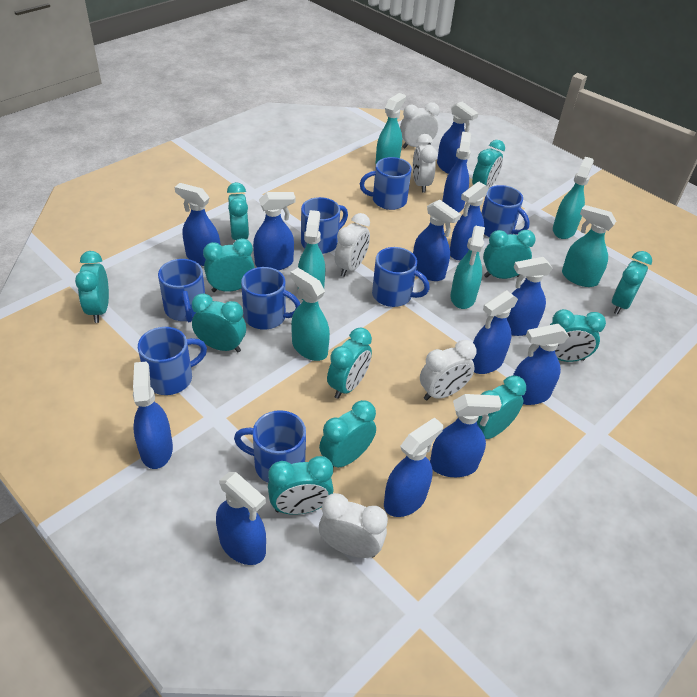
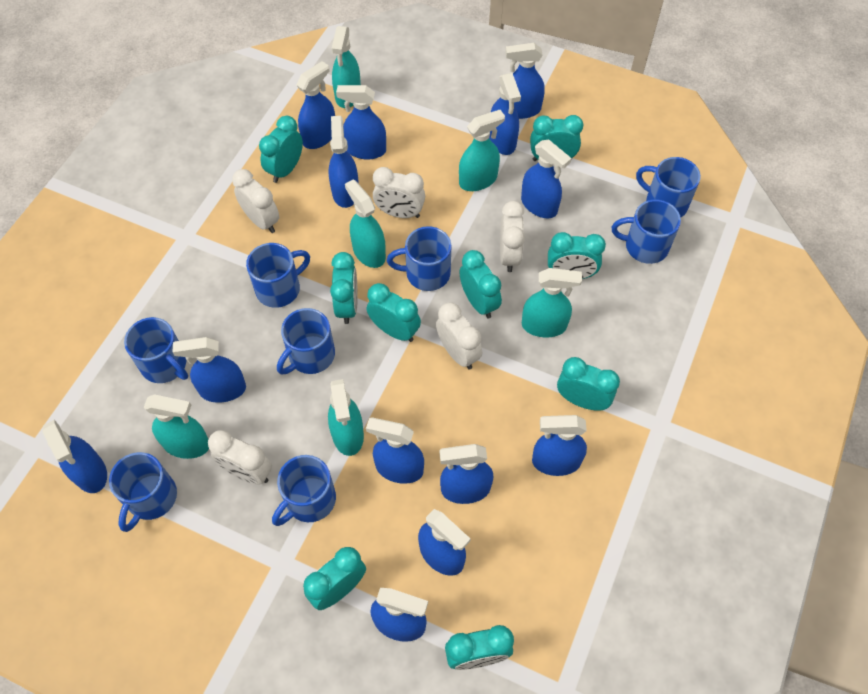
turquoise clock: 12 -> 9

